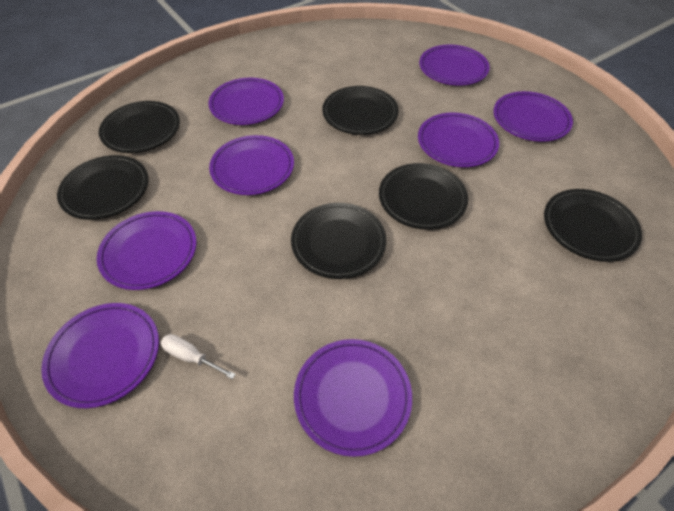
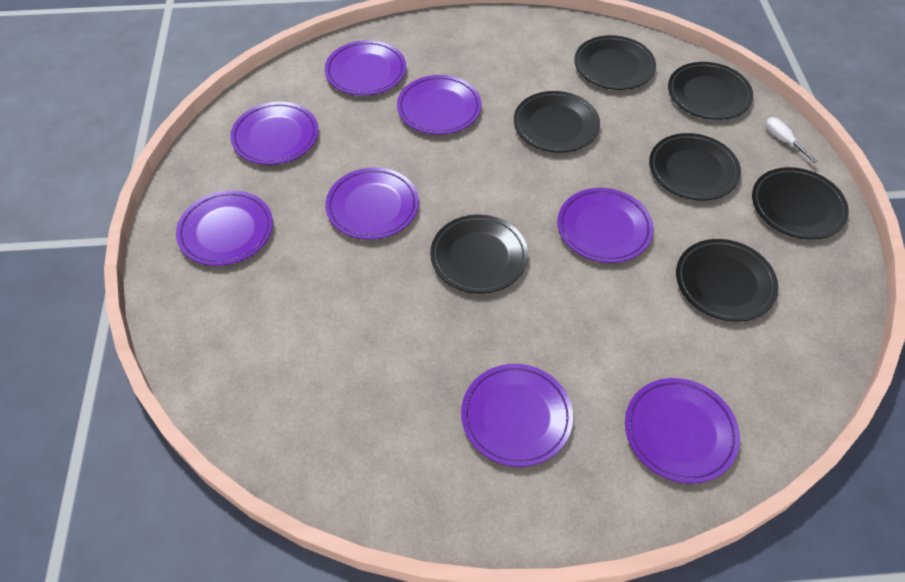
black plate: 6 -> 7

